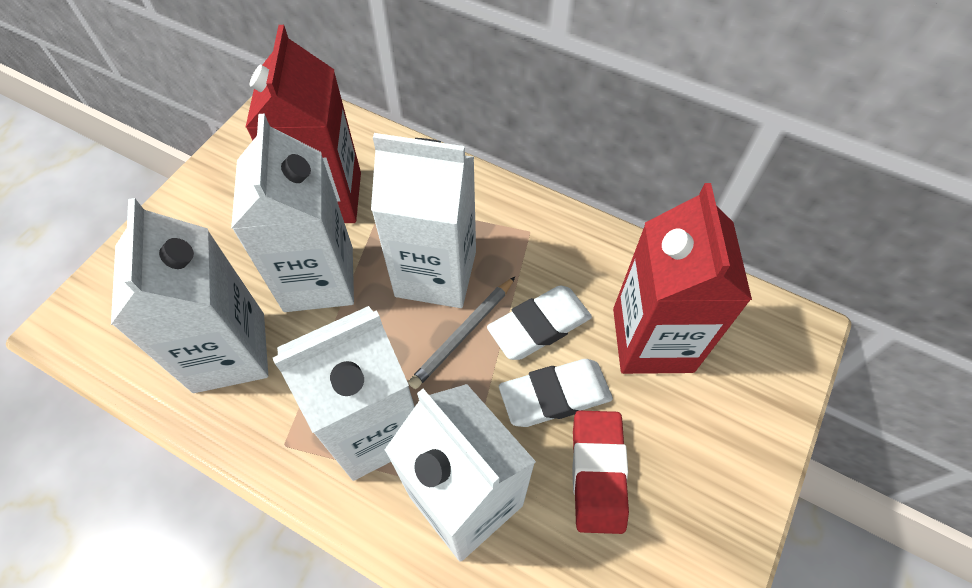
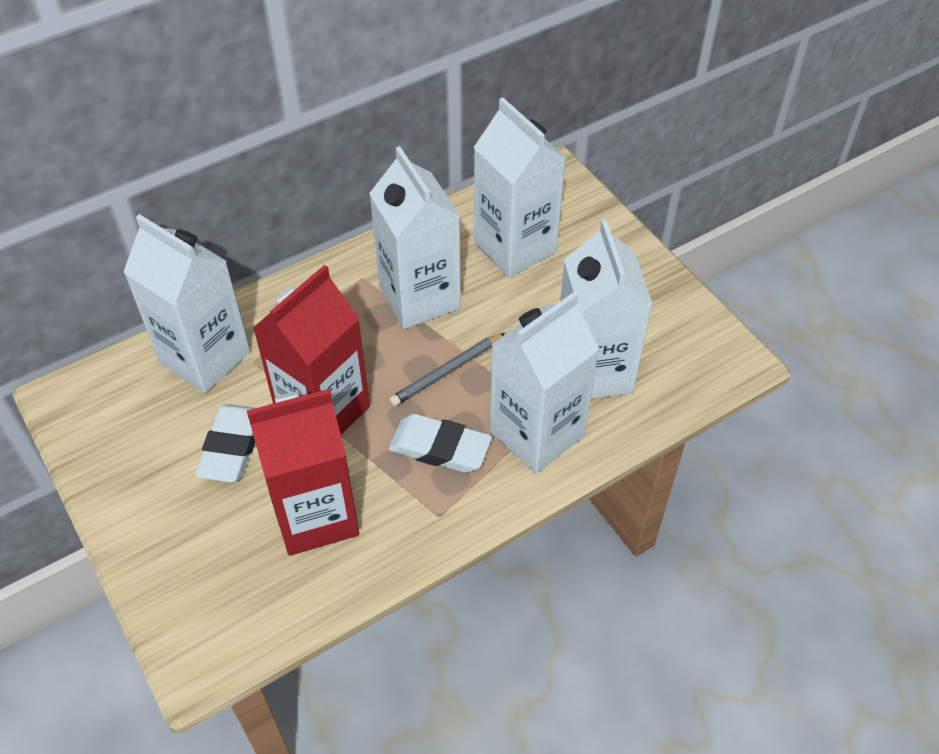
red eraser: 1 -> 0

